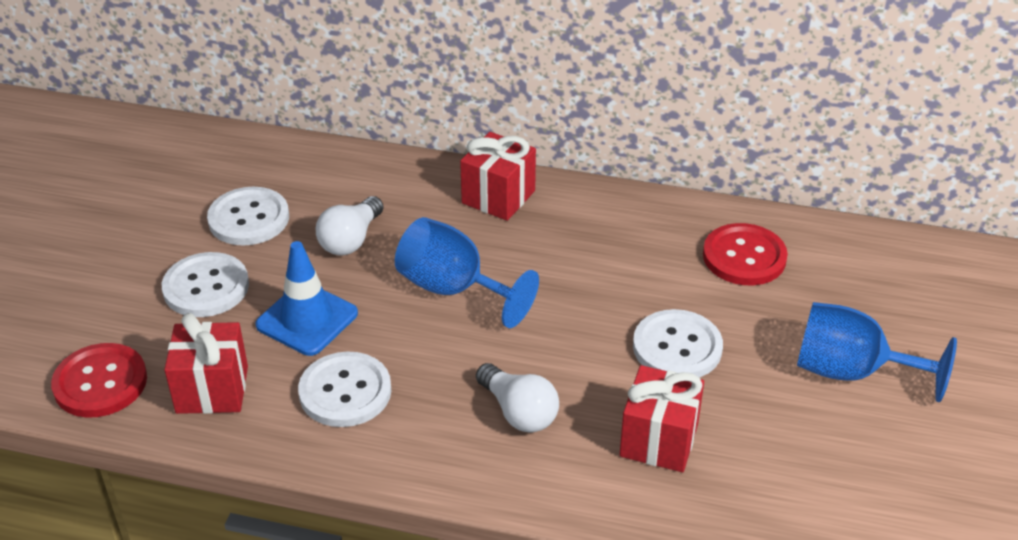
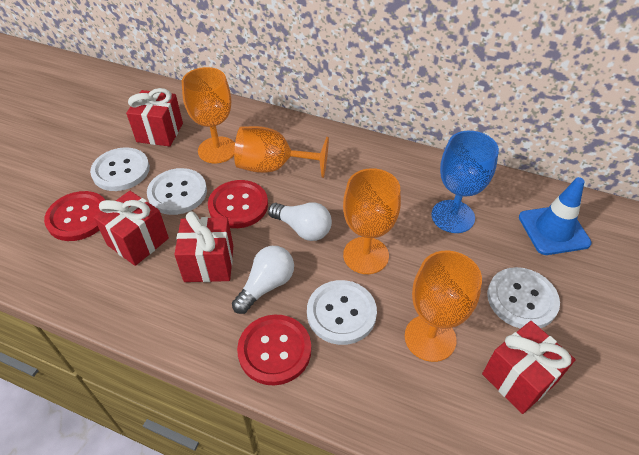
blue goblet: 2 -> 1
orange goblet: 0 -> 4
red button: 2 -> 3
red gift: 3 -> 4

